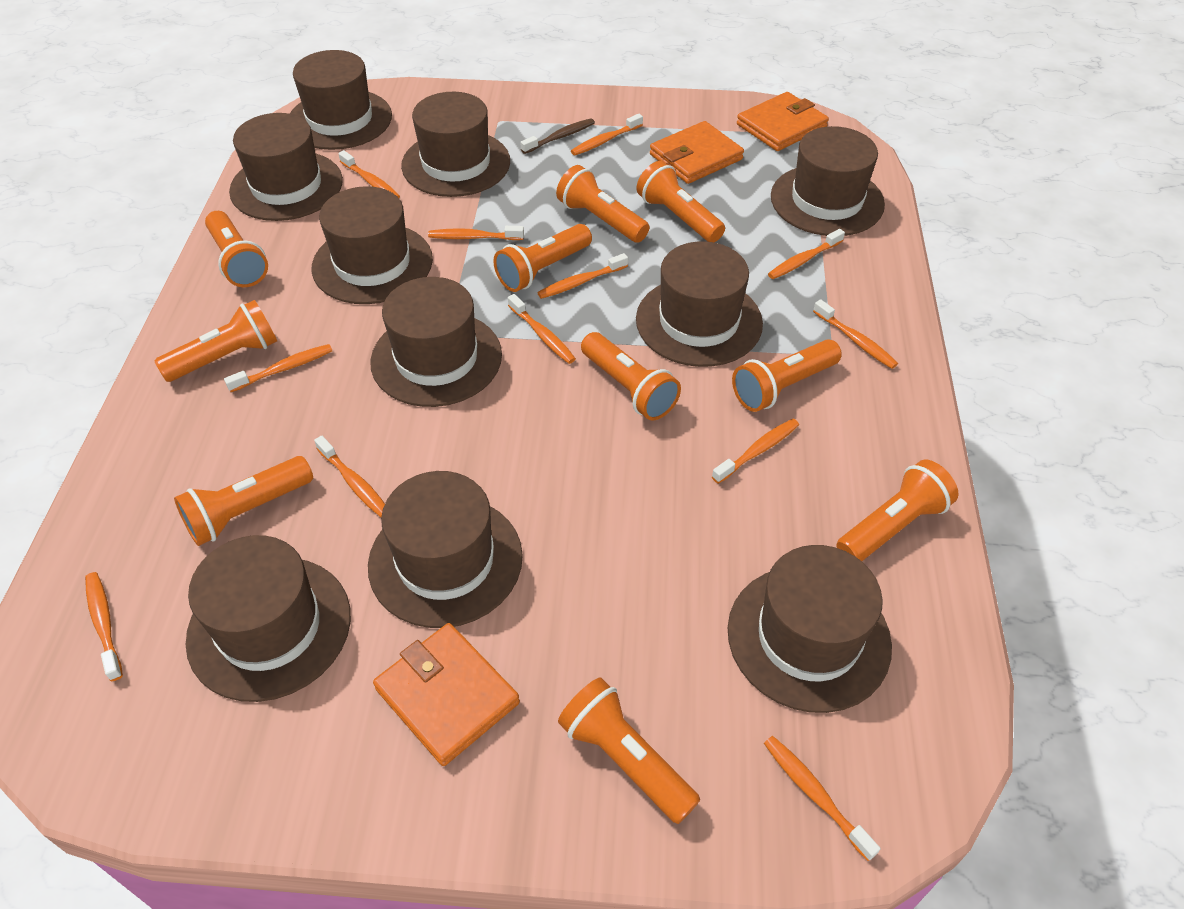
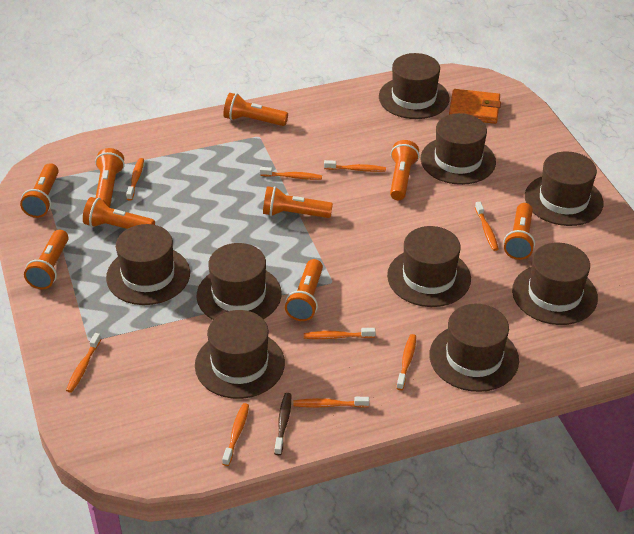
brown hat: 10 -> 9
orange flashlight: 10 -> 9
orange toothbrush: 12 -> 9
orange wallet: 3 -> 1

